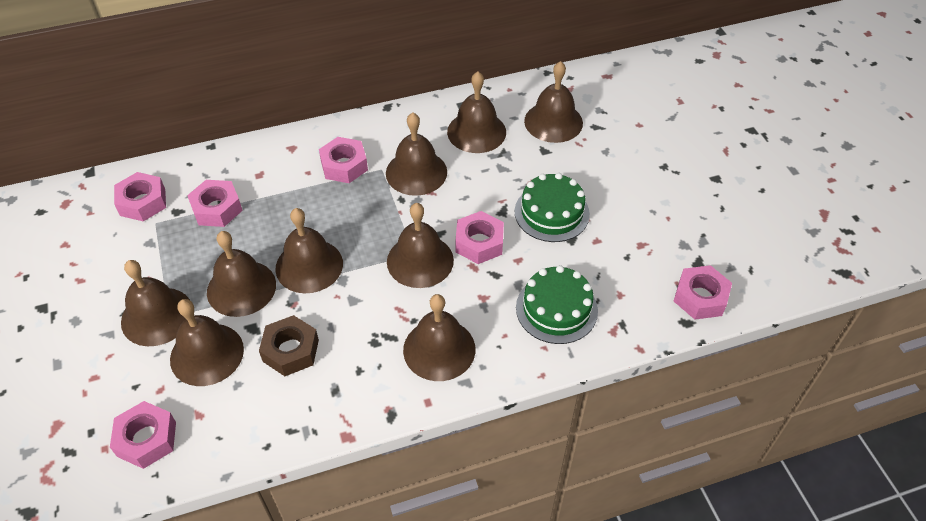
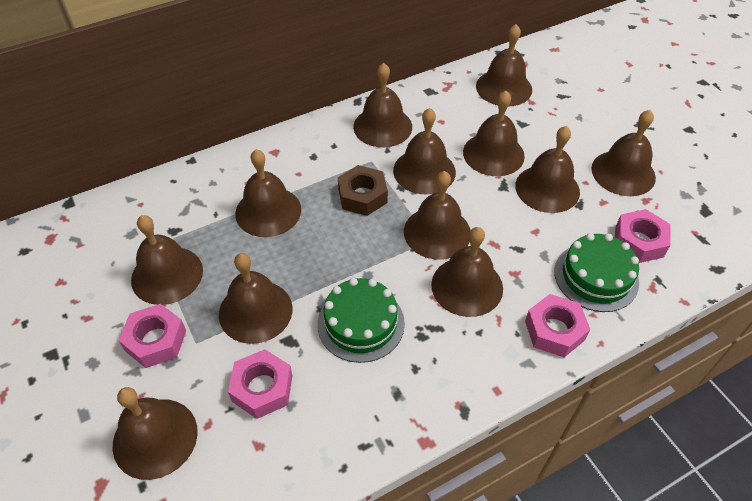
brown bell: 9 -> 12
pink nut: 6 -> 4

